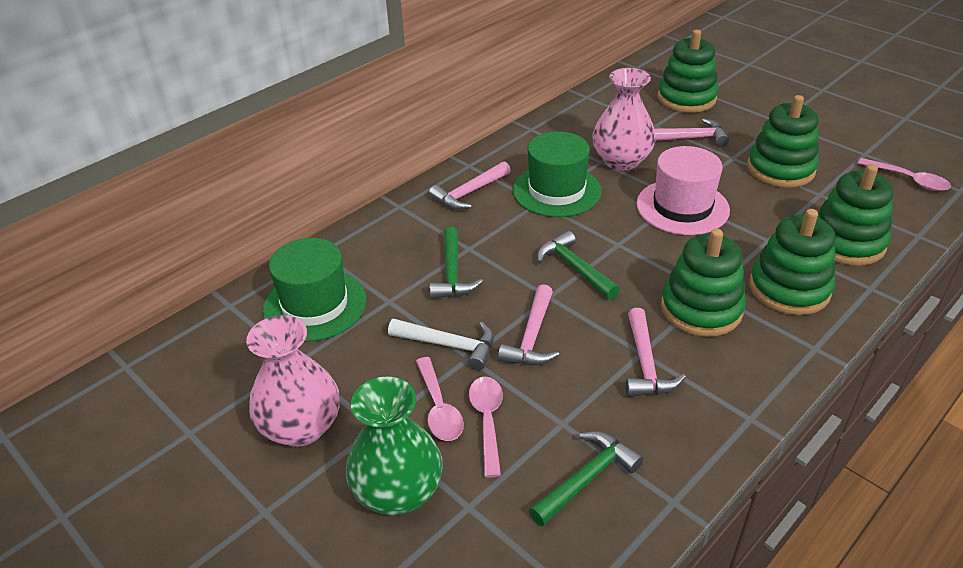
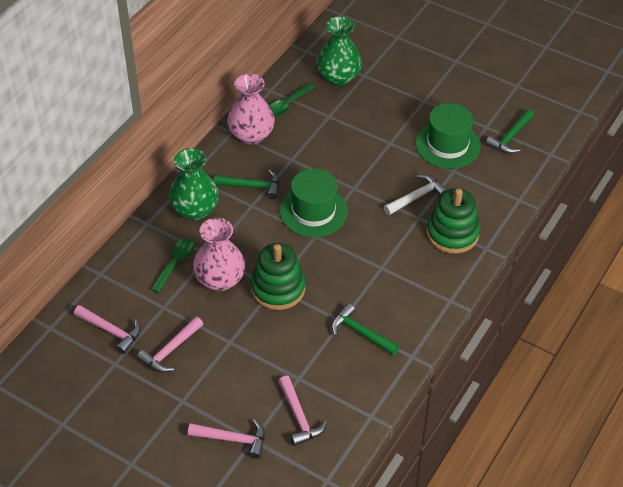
green spoon: 0 -> 2
green stacking toy: 5 -> 2
green vase: 1 -> 2
pink hat: 1 -> 0
pink spoon: 3 -> 0

